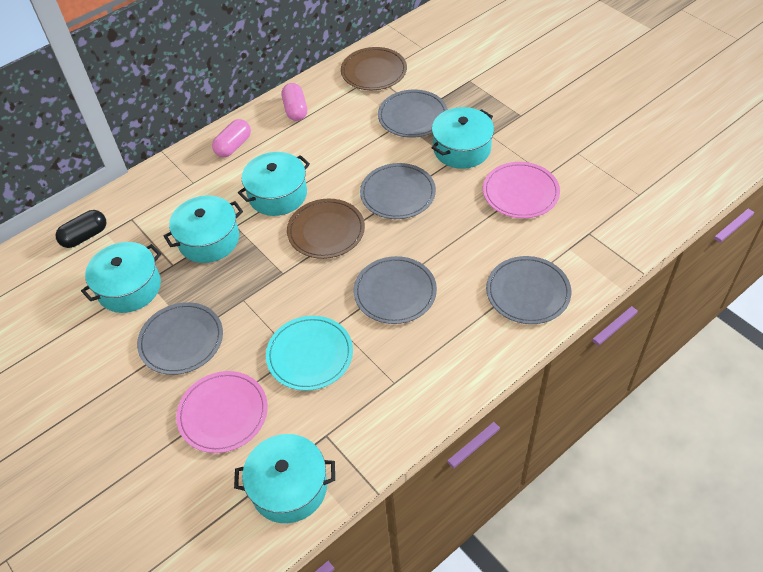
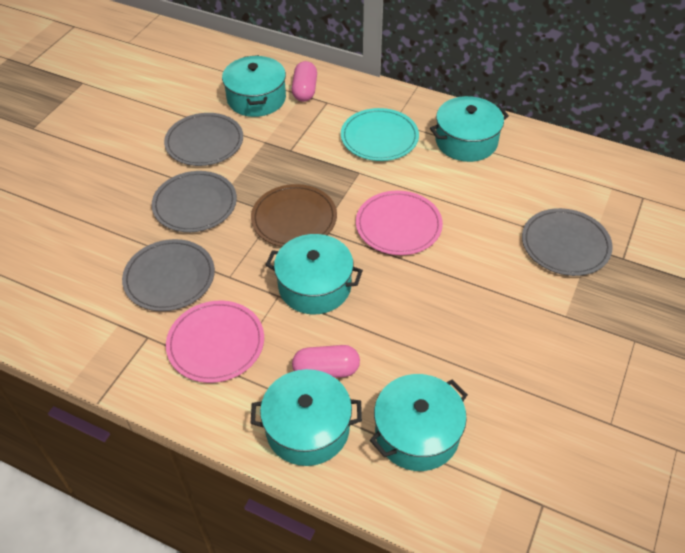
black capsule: 1 -> 0
brown plate: 2 -> 1
grey plate: 5 -> 4

